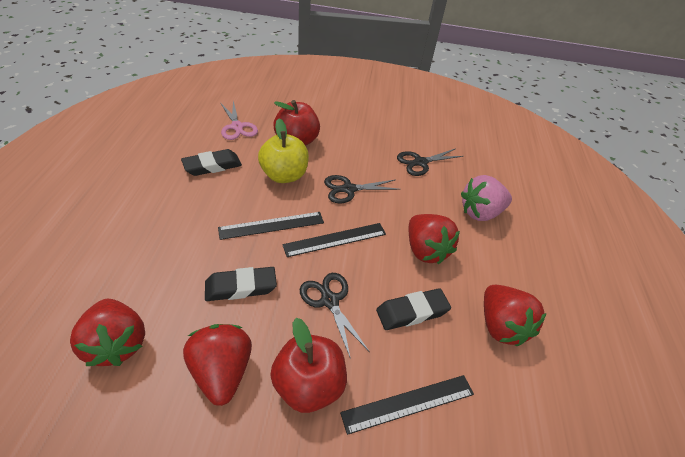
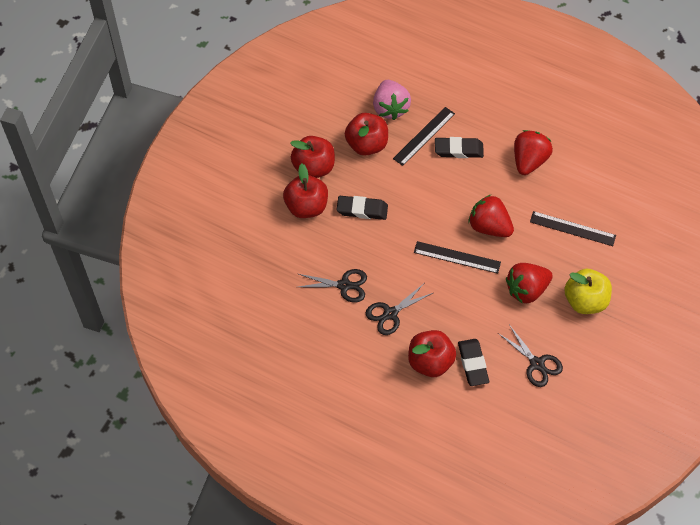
pink scissors: 1 -> 0
red apple: 2 -> 4
red strawberry: 4 -> 3

